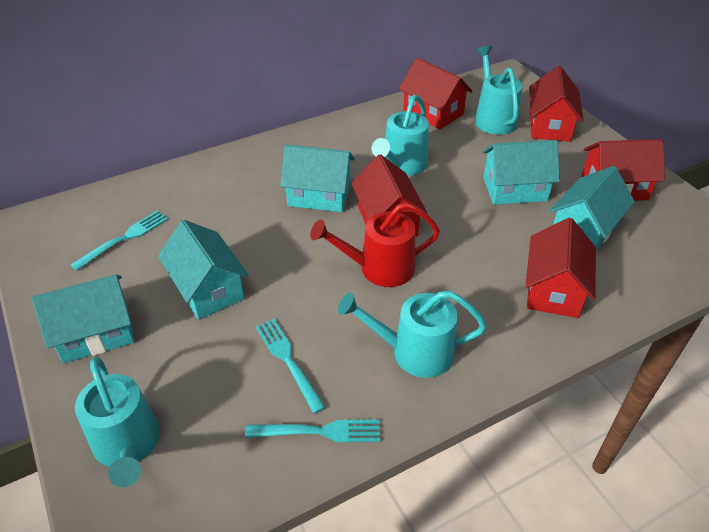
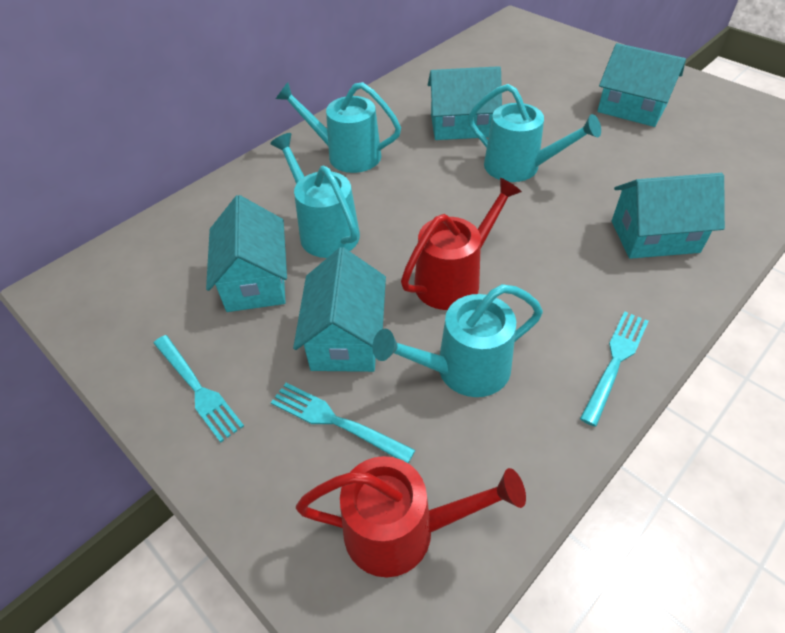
red house: 5 -> 0
red watering can: 1 -> 2

